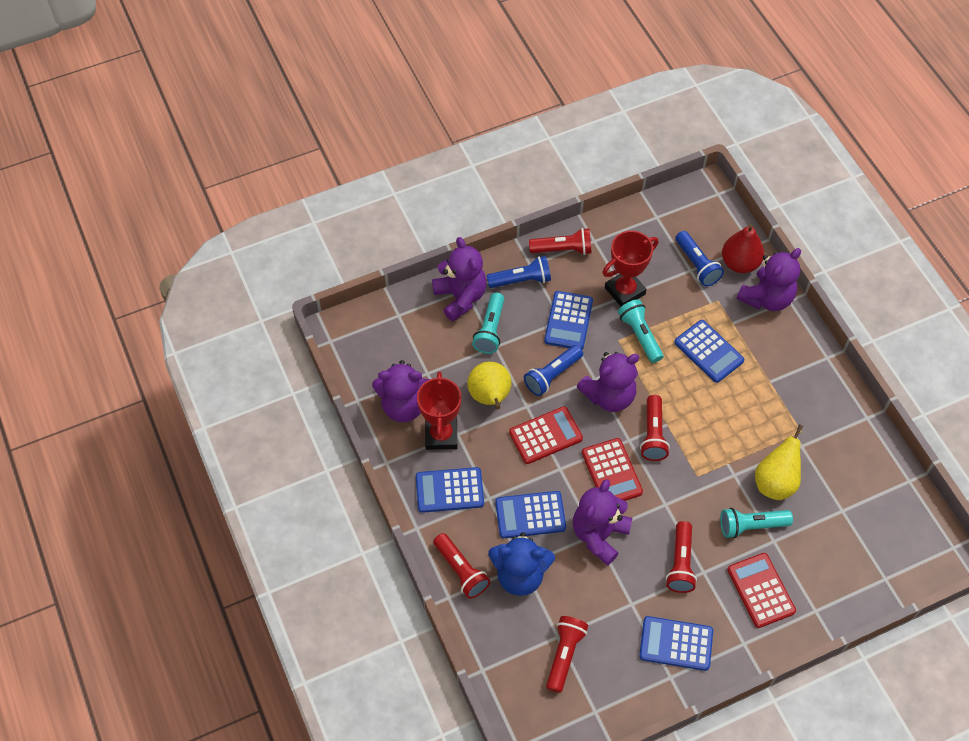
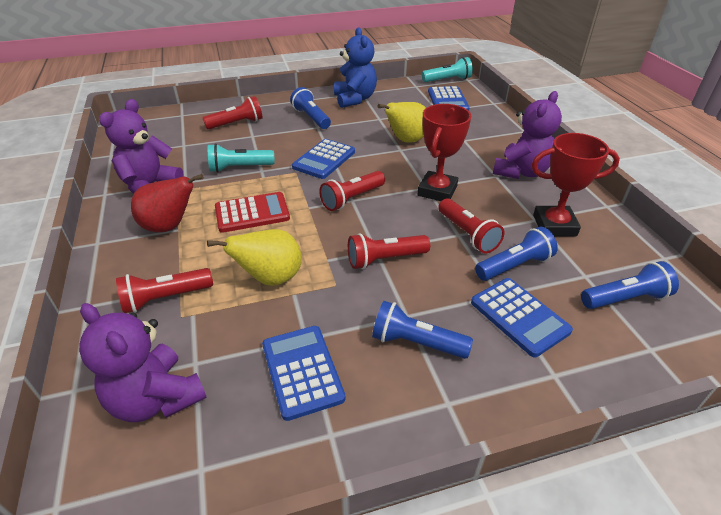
blue calculator: 5 -> 4
blue flashlight: 3 -> 4
purple teddy bear: 5 -> 3
red calculator: 3 -> 1
turquoise flashlight: 3 -> 2

